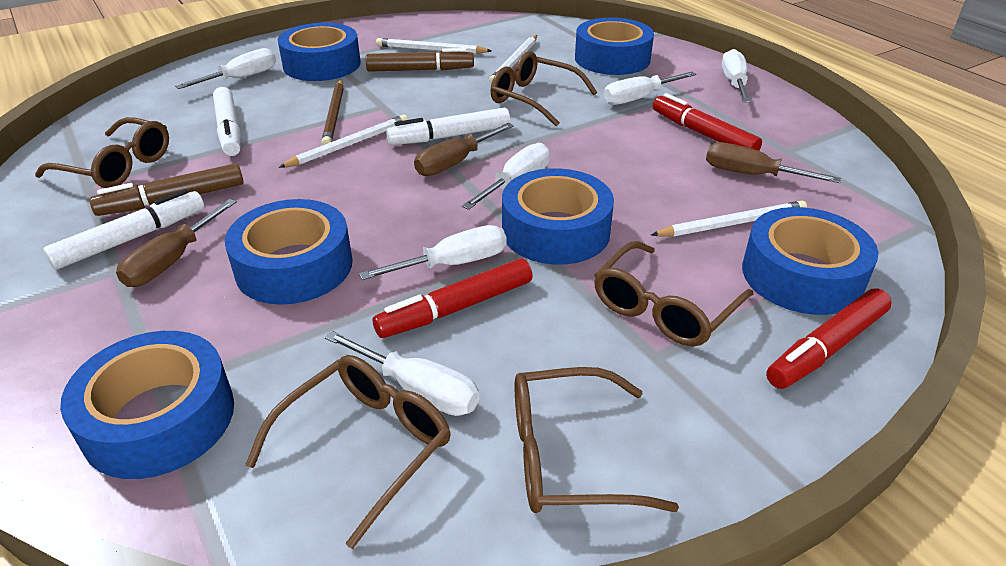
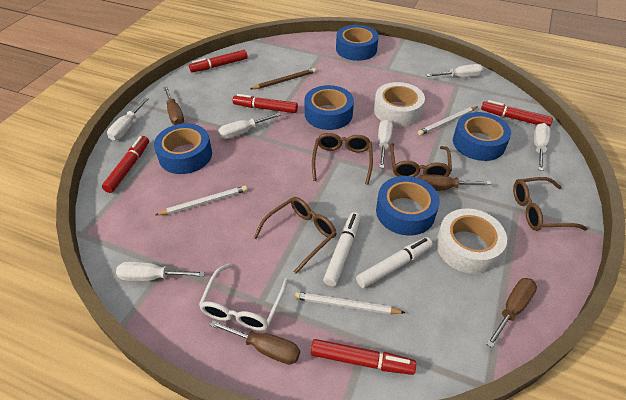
blue tape: 6 -> 5
brown glasses: 5 -> 4
brown marker: 2 -> 0
brown screwdriver: 3 -> 4
red marker: 3 -> 5
white glasses: 0 -> 1
white marker: 3 -> 2
white pencil: 4 -> 3
white tape: 0 -> 2

